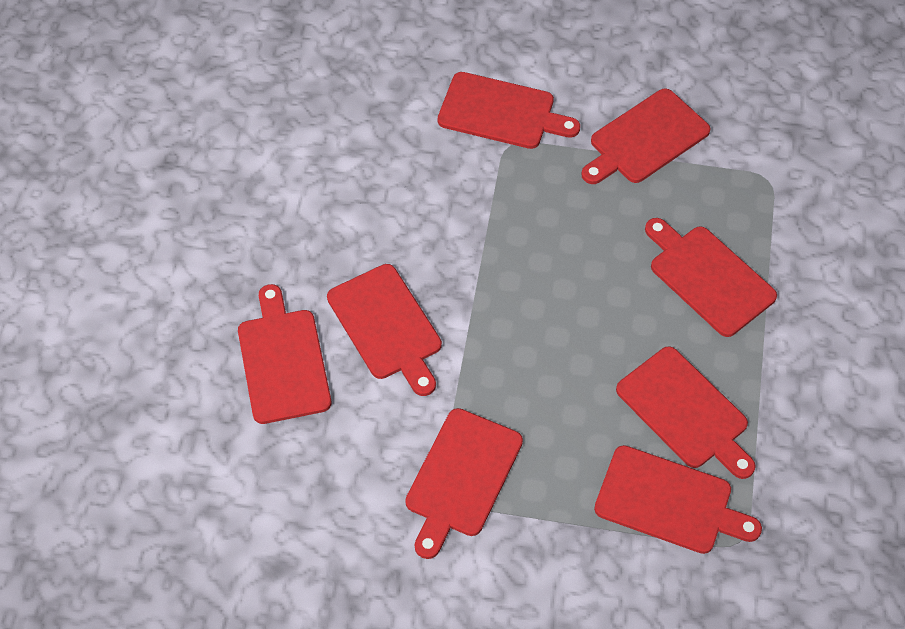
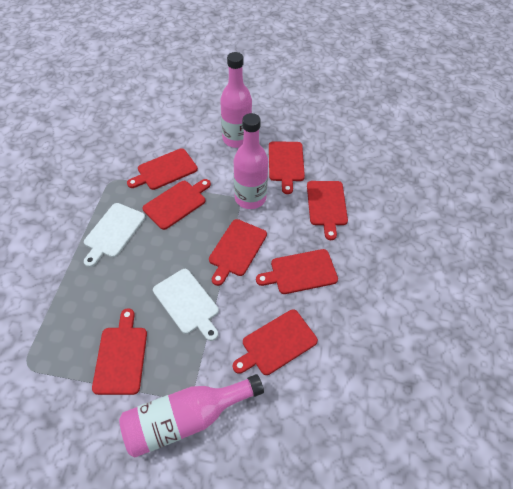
pink bottle: 0 -> 3
white cutting board: 0 -> 2

